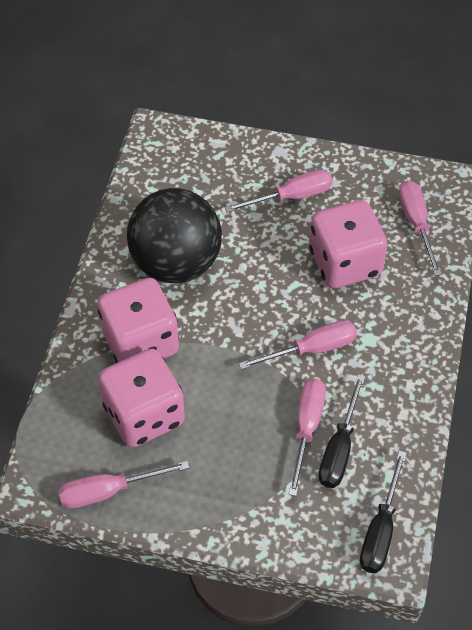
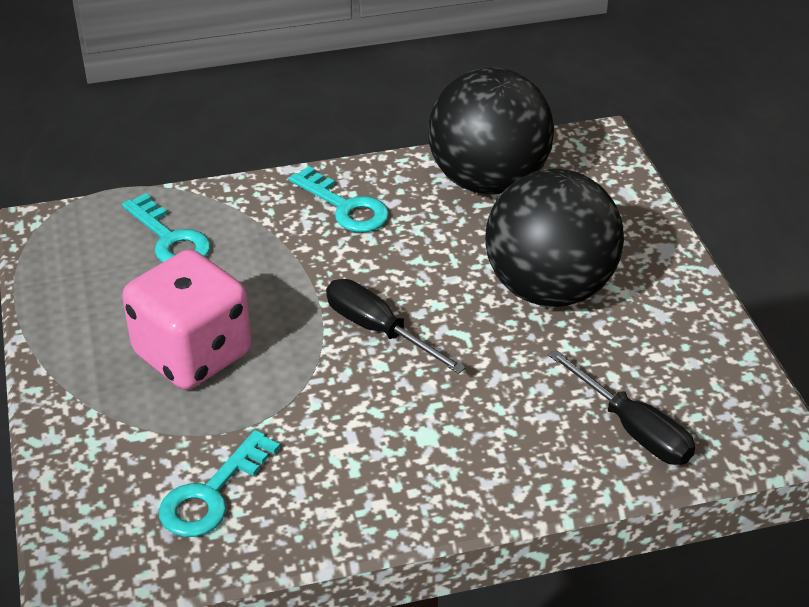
black ball: 1 -> 2
pink dice: 3 -> 1
pink screwdriver: 5 -> 0
turquoise key: 0 -> 3

